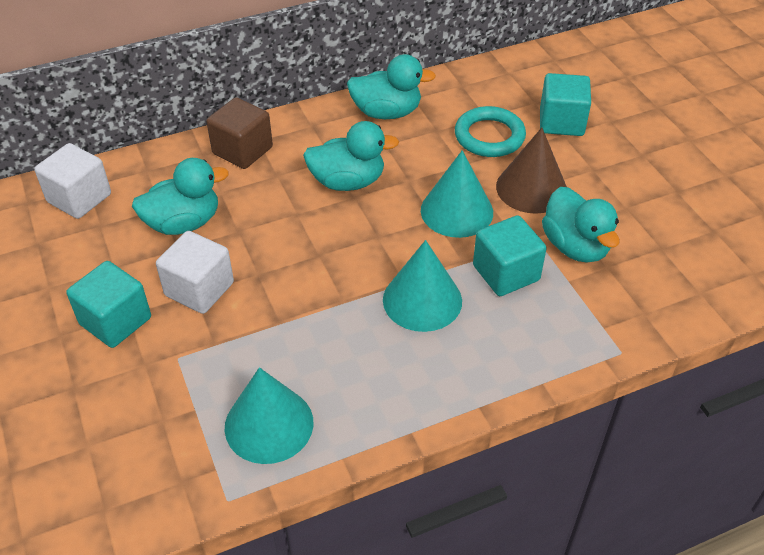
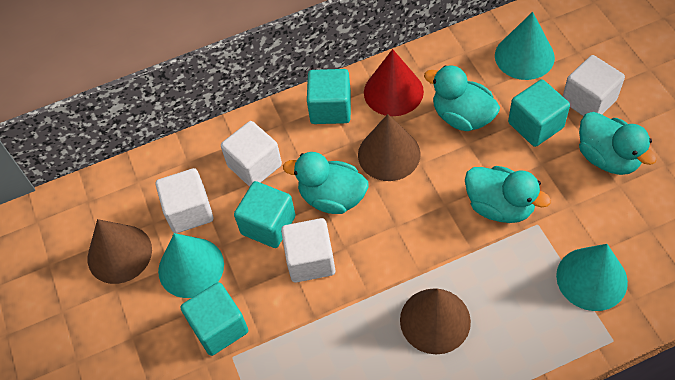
brown cone: 1 -> 3
brown cube: 1 -> 0
red cone: 0 -> 1
turquoise cube: 3 -> 4
turquoise ring: 1 -> 0
white cube: 2 -> 4

